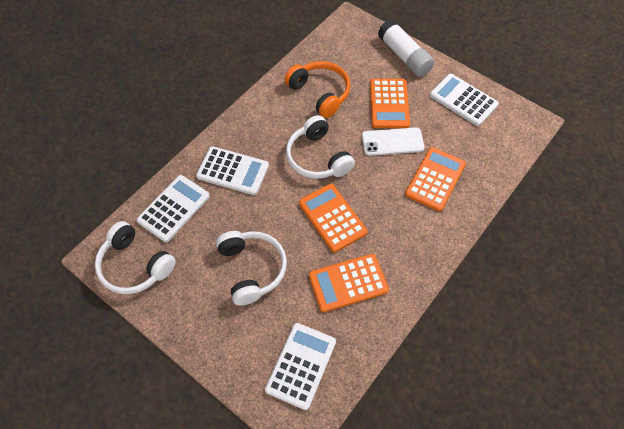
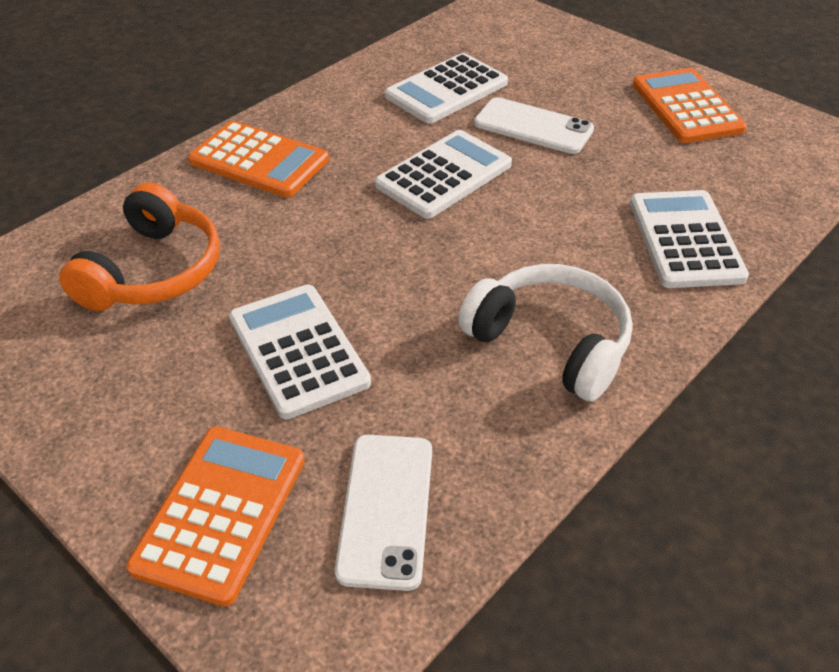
orange calculator: 4 -> 3
white glue stick: 1 -> 0
white headphones: 3 -> 1
white phone: 1 -> 2

